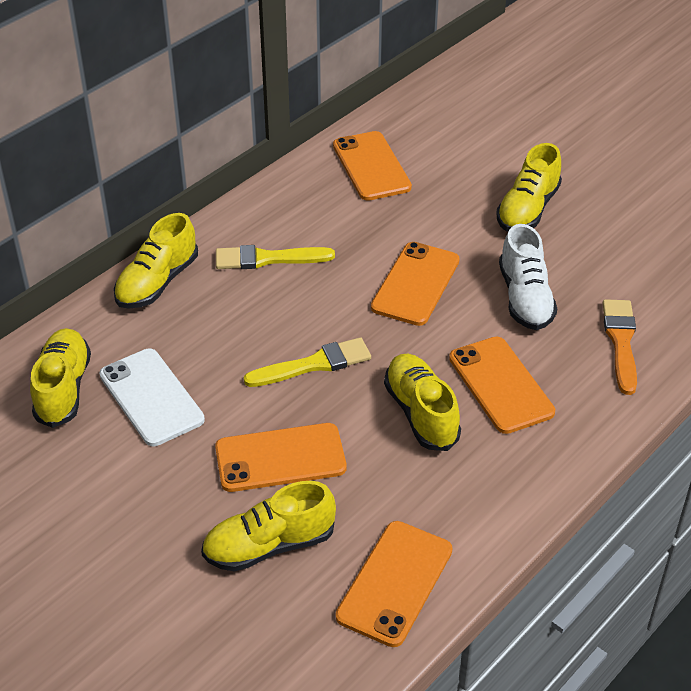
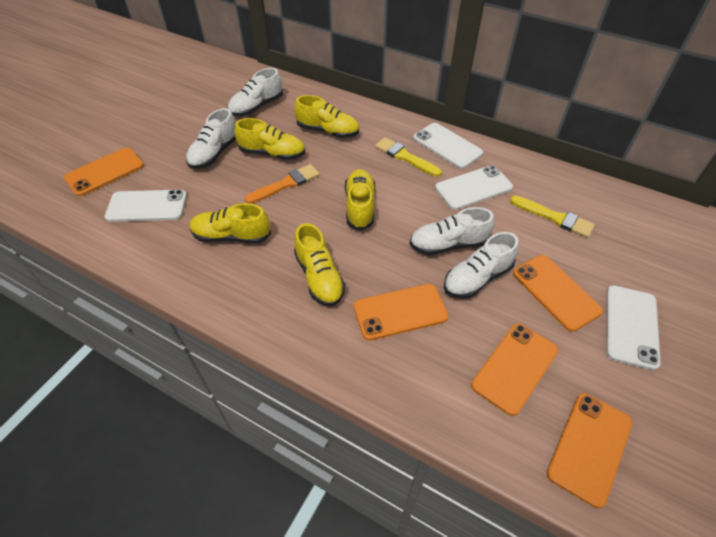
white phone: 1 -> 4
white shoe: 1 -> 4

